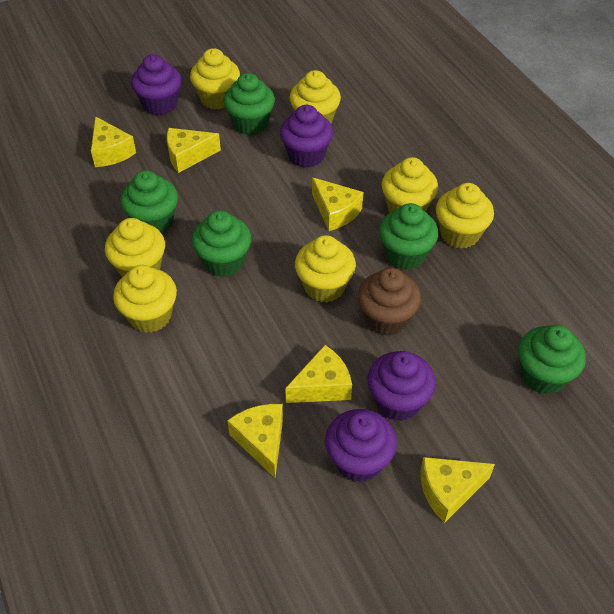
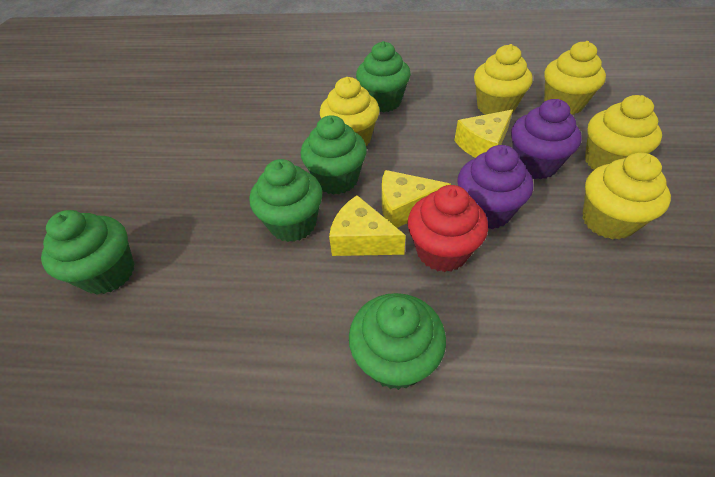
brown cupcake: 1 -> 0
purple cupcake: 4 -> 2
red cupcake: 0 -> 1
yellow cheese: 6 -> 3
yellow cupcake: 7 -> 5

